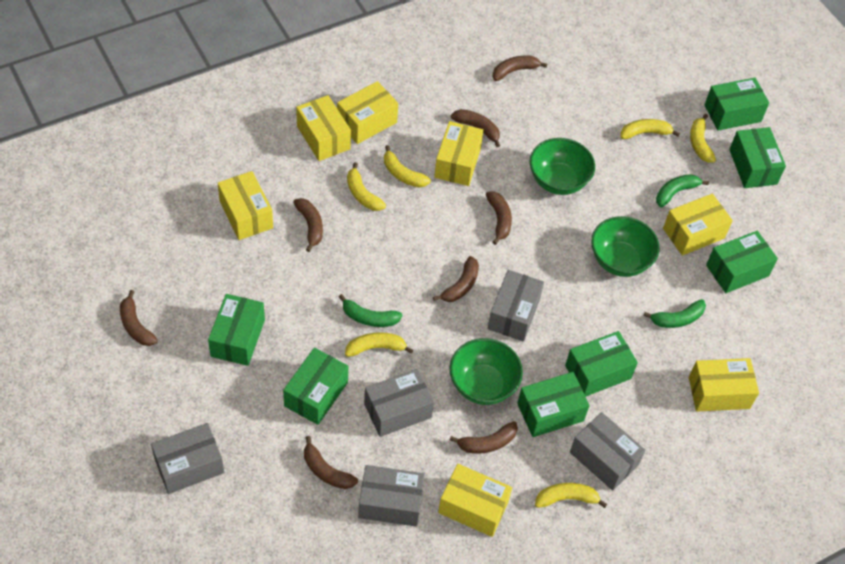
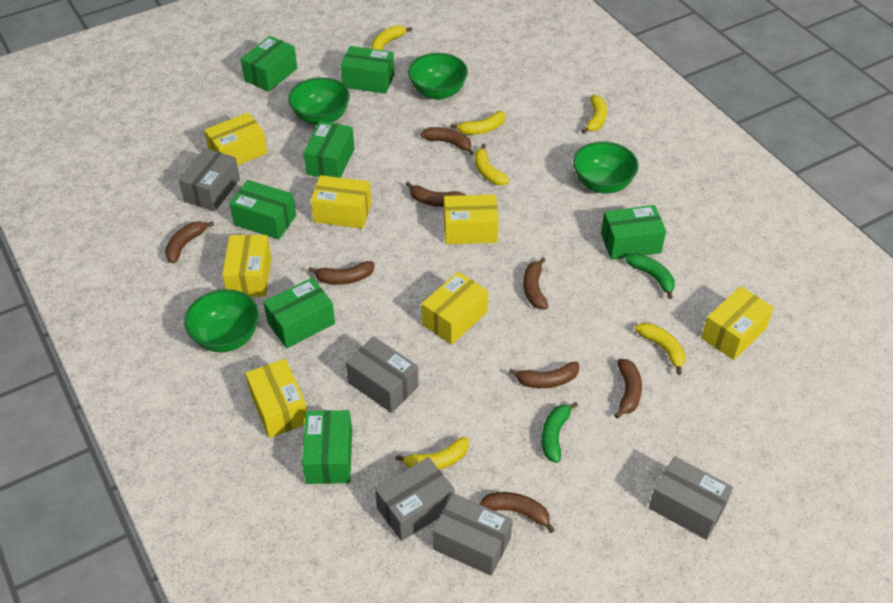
green banana: 3 -> 2
green bowl: 3 -> 4

